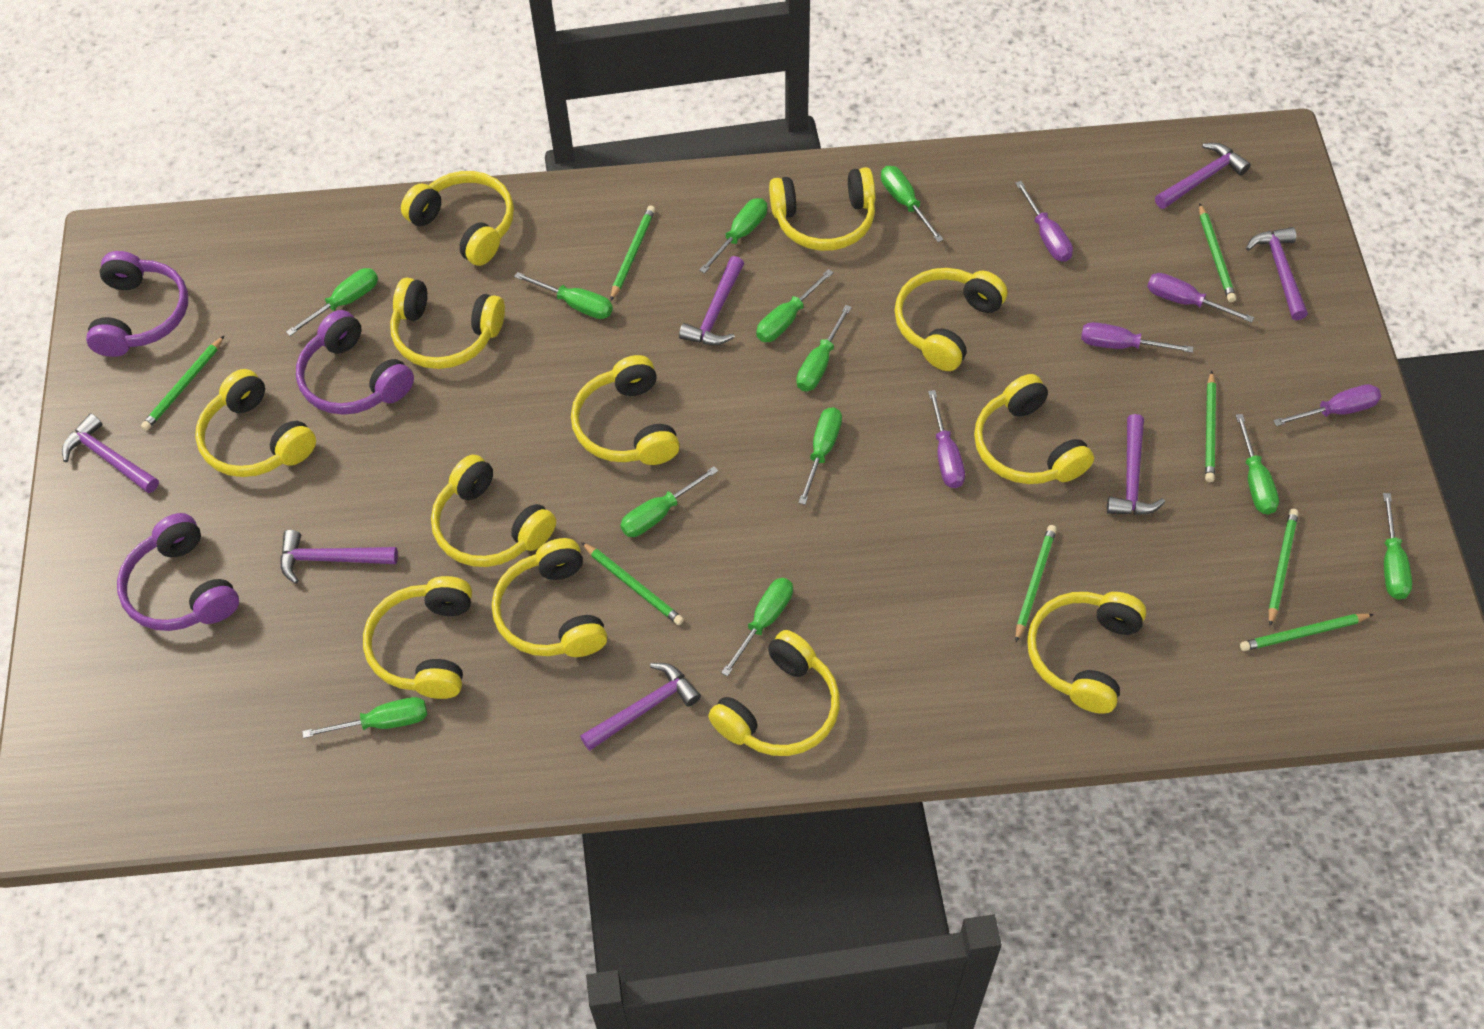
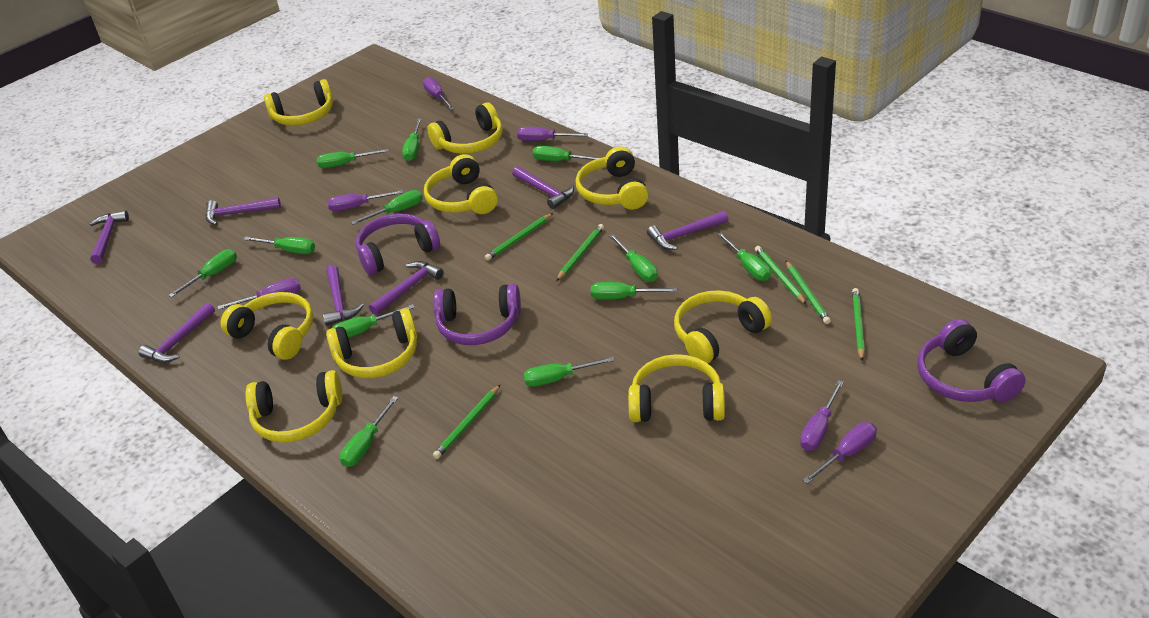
green pencil: 8 -> 6
purple screwdriver: 5 -> 6
yellow headphones: 12 -> 9

